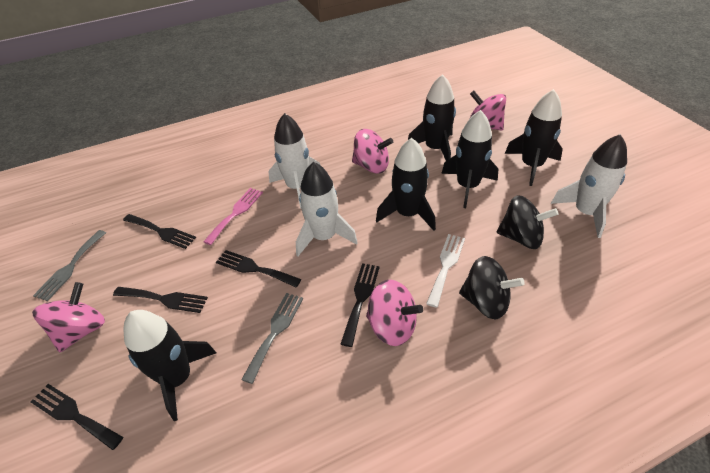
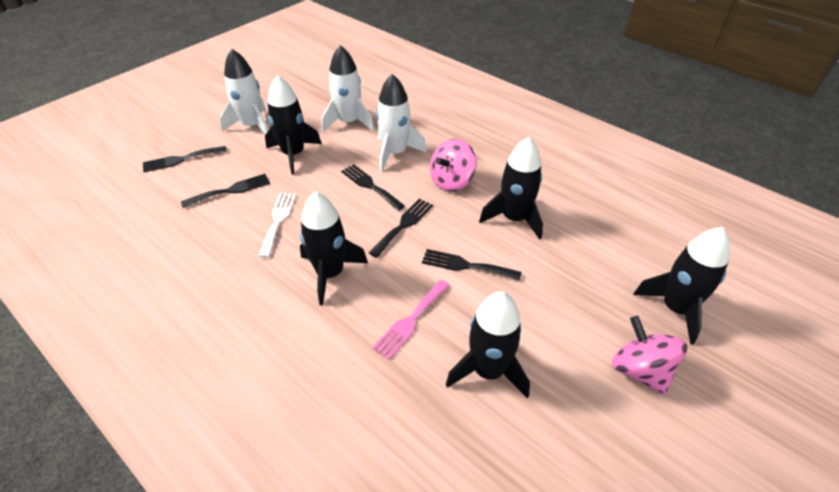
black spinning top: 2 -> 0
grey fork: 2 -> 0
pink spinning top: 4 -> 2

